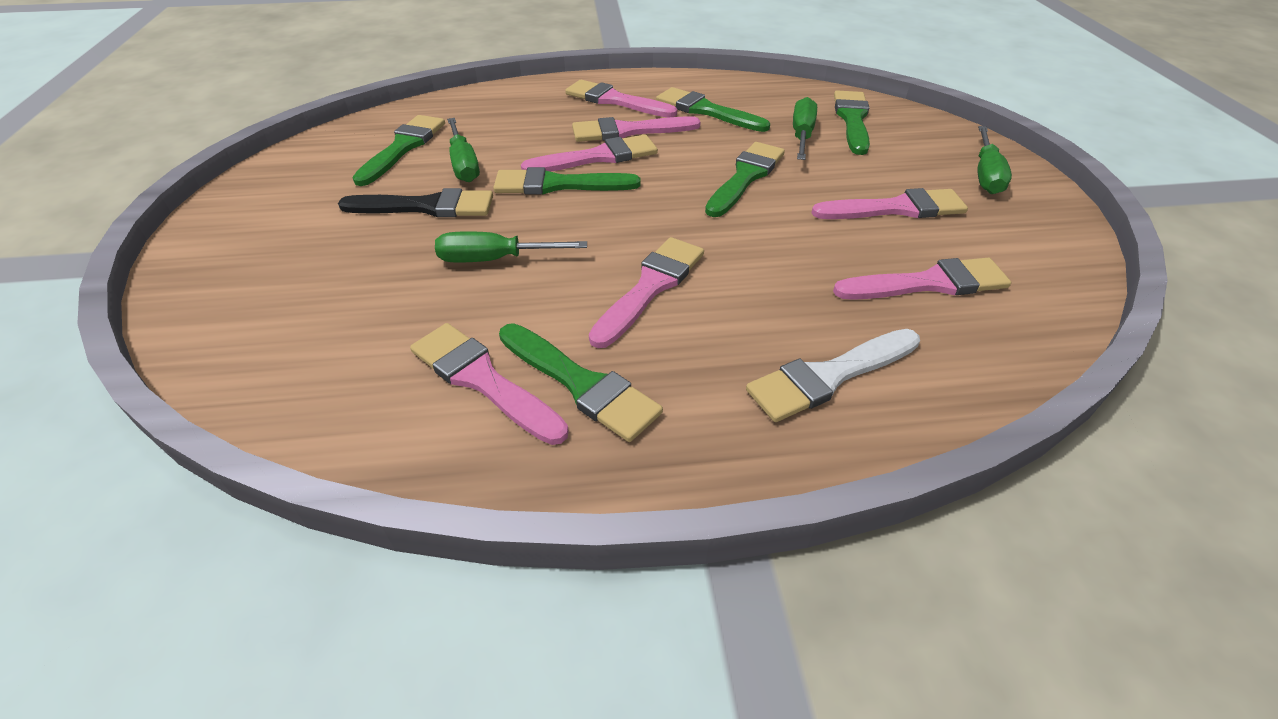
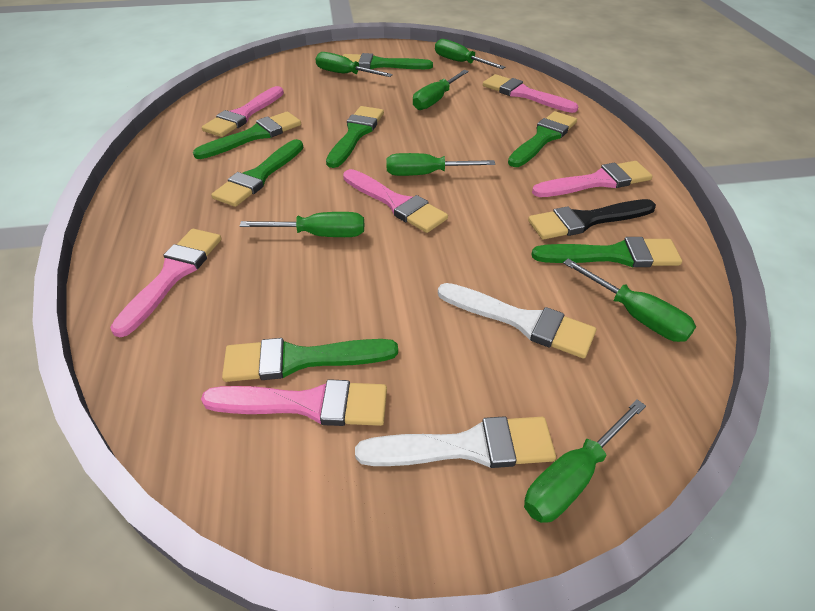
green brush: 6 -> 7
green screwdriver: 4 -> 7
pink brush: 7 -> 6
white brush: 1 -> 2

